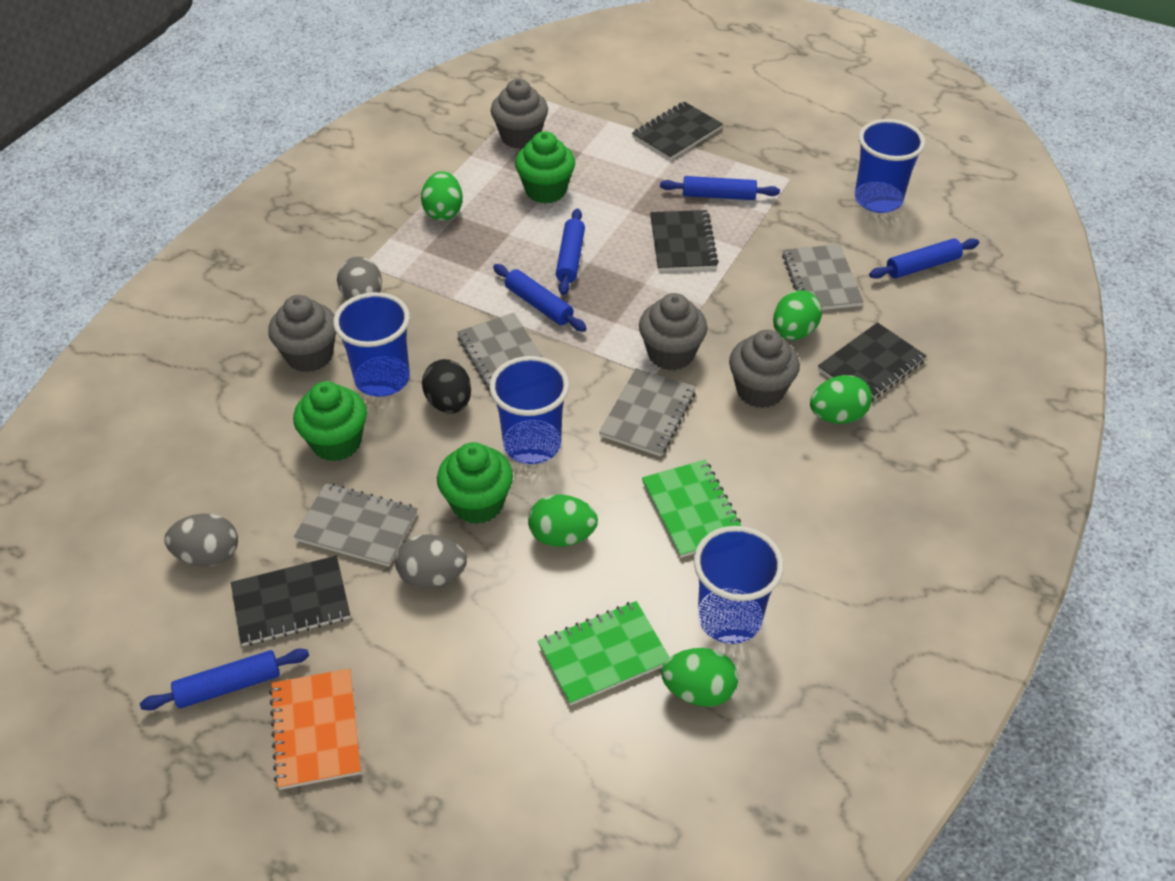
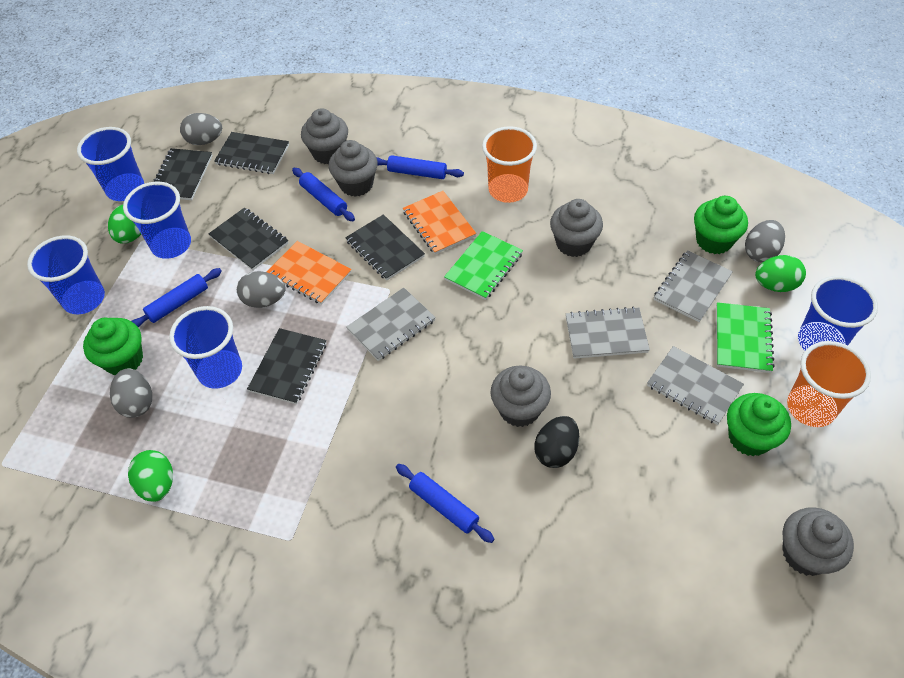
black notebook: 4 -> 5
blue cup: 4 -> 5
blue rolling pin: 5 -> 4
green egg: 5 -> 3
grey cupcake: 4 -> 5
grey egg: 3 -> 4
orange cup: 0 -> 2
orange notebook: 1 -> 2

